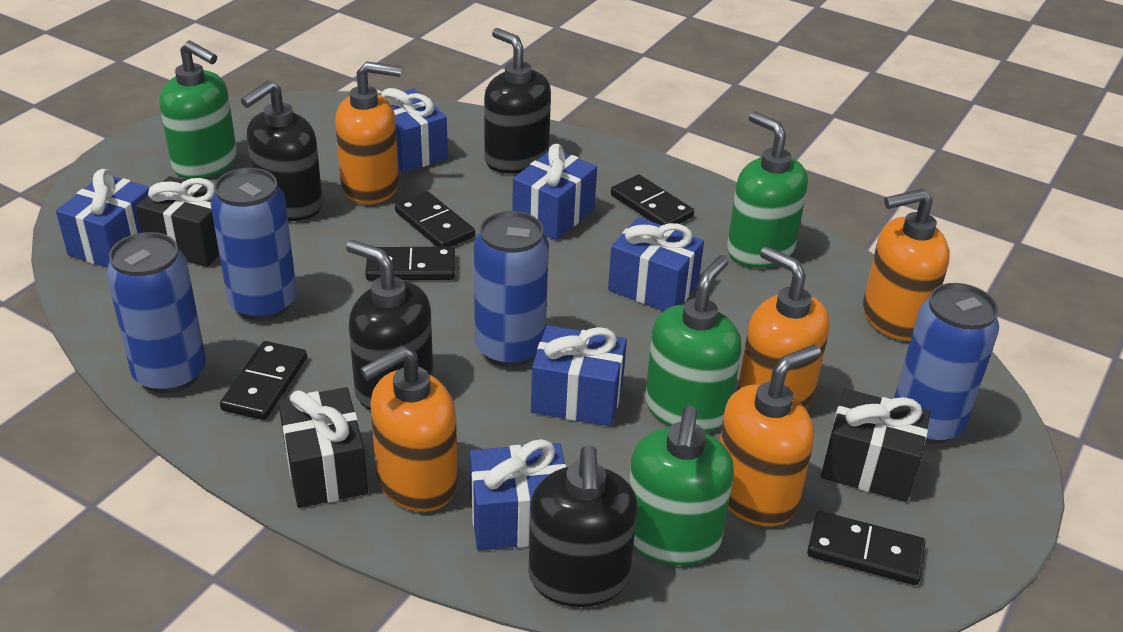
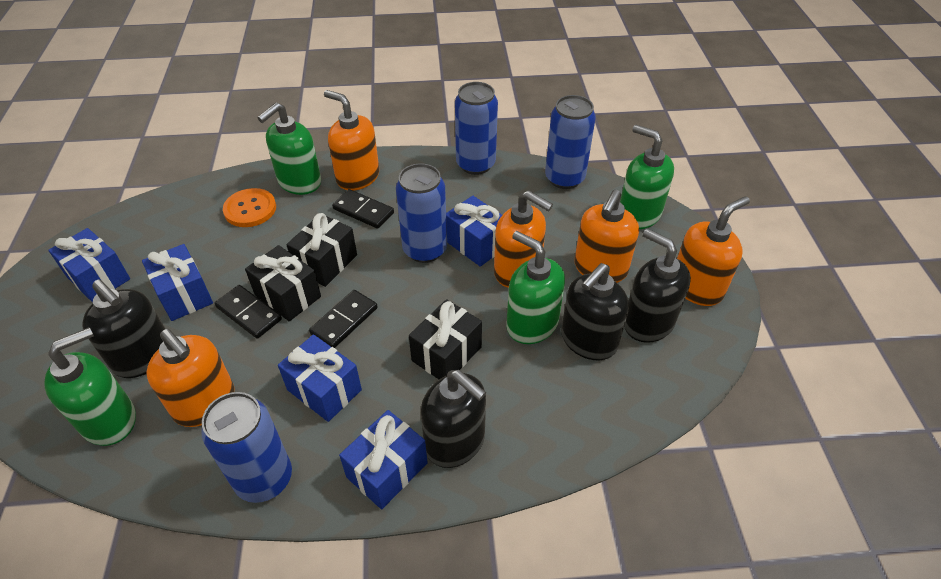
black domino: 5 -> 3
blue gift: 6 -> 5
orange button: 0 -> 1

